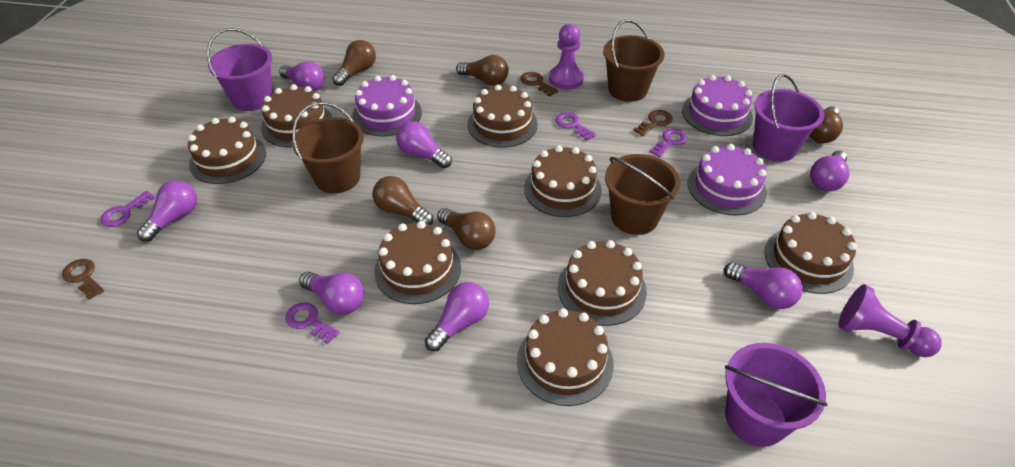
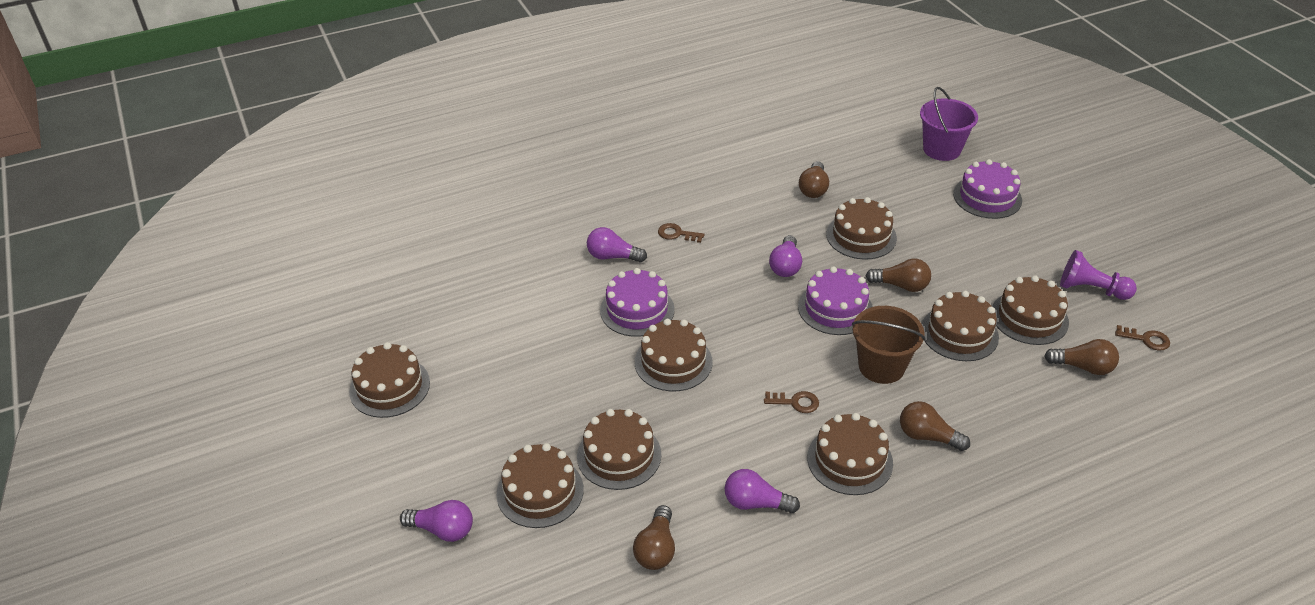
brown bucket: 3 -> 1
purple bucket: 3 -> 1
purple key: 4 -> 0
purple light bulb: 7 -> 4
purple pawn: 2 -> 1

